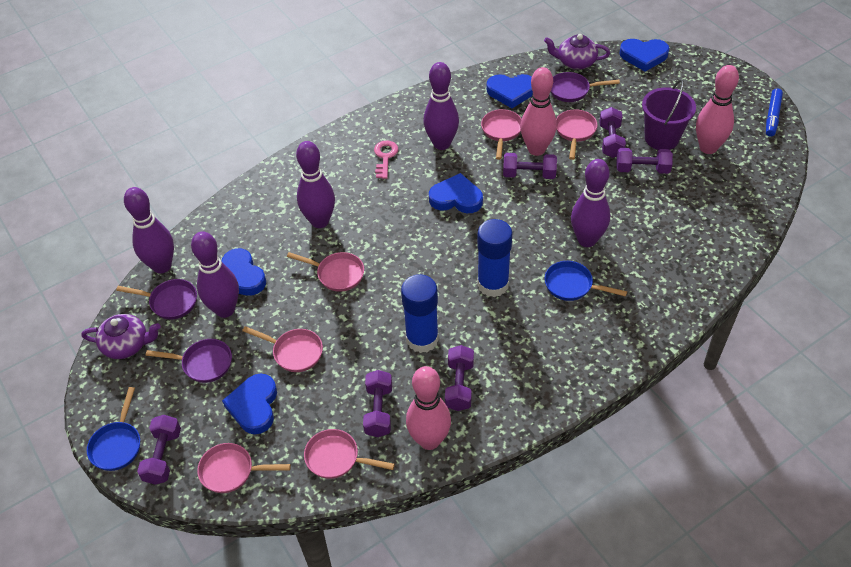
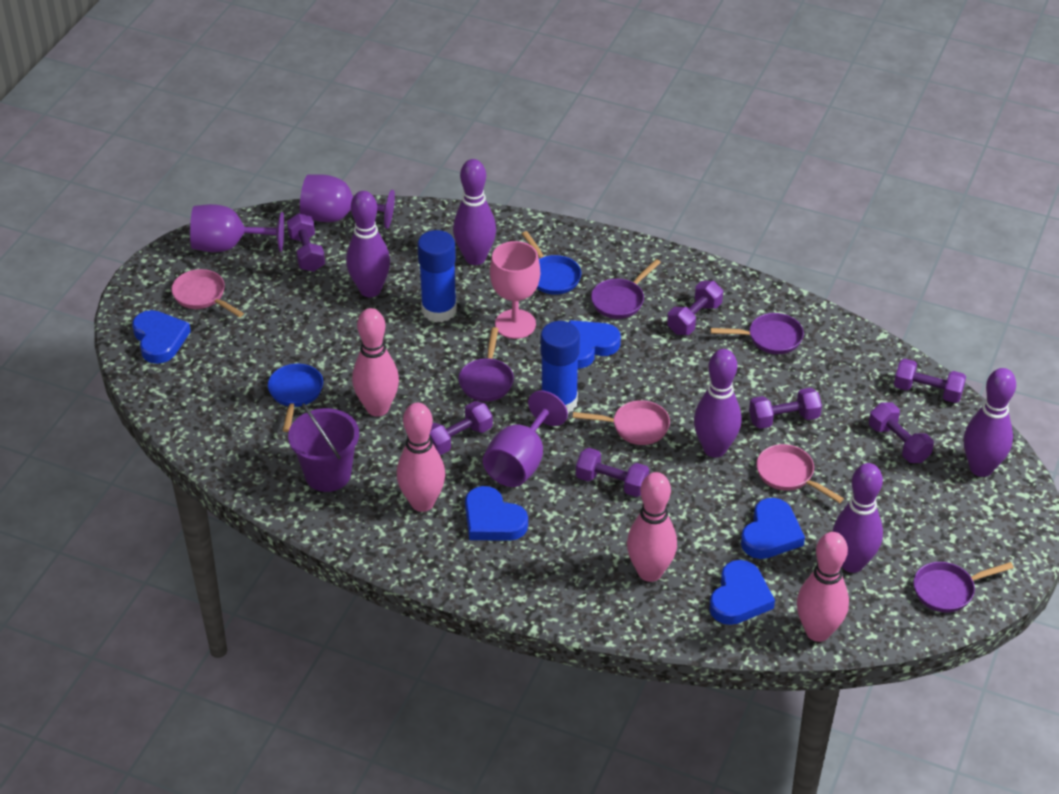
blue marker: 1 -> 0
pink bowling pin: 3 -> 4
pink goblet: 0 -> 1
pink key: 1 -> 0
pink pan: 6 -> 3
purple dumbbell: 6 -> 7
purple goblet: 0 -> 3
purple pan: 3 -> 4
purple teapot: 2 -> 0

